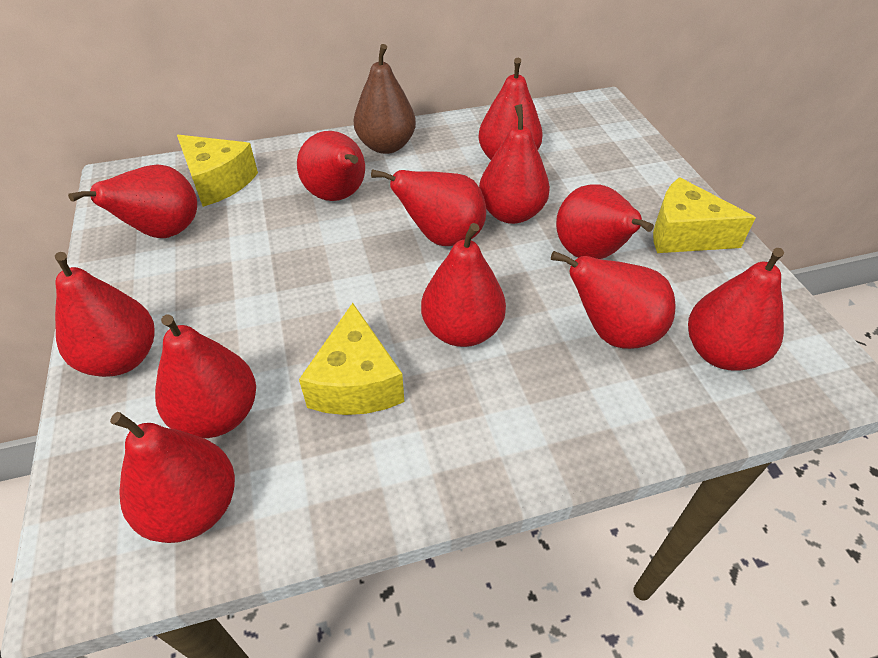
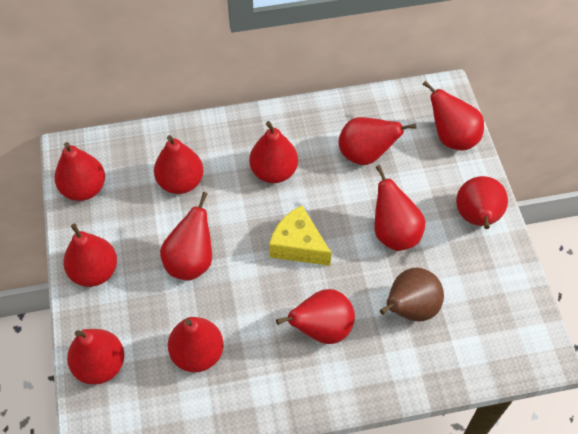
yellow cheese: 3 -> 1

